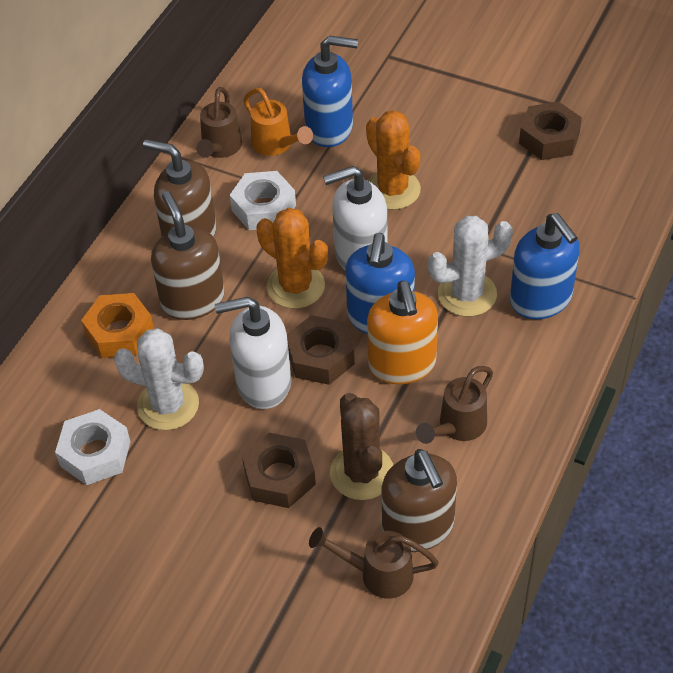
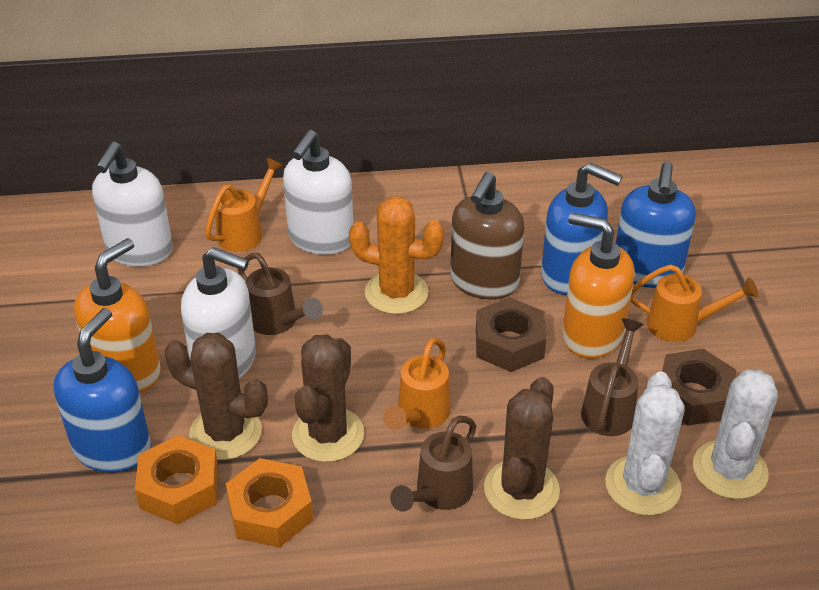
brown cactus: 1 -> 3
brown nut: 3 -> 2
brown soap dispenser: 3 -> 1
orange cactus: 2 -> 1
orange nut: 1 -> 2
orange soap dispenser: 1 -> 2
orange watering can: 1 -> 3
white nut: 2 -> 0
white soap dispenser: 2 -> 3

